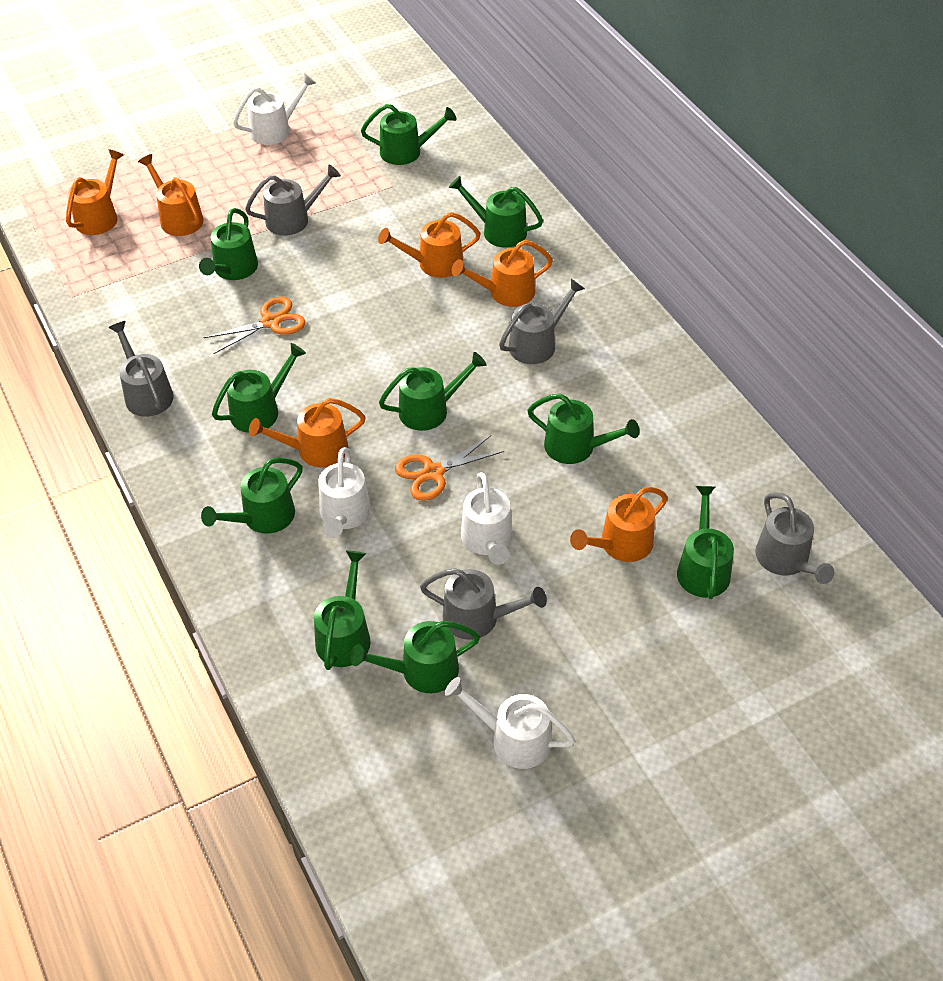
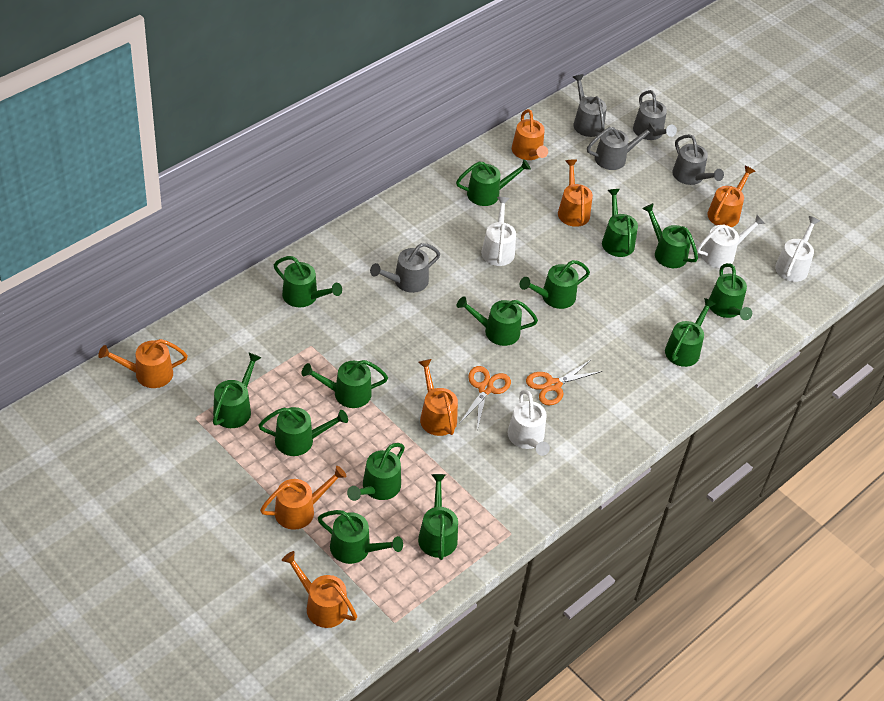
green watering can: 10 -> 14
orange watering can: 6 -> 7

